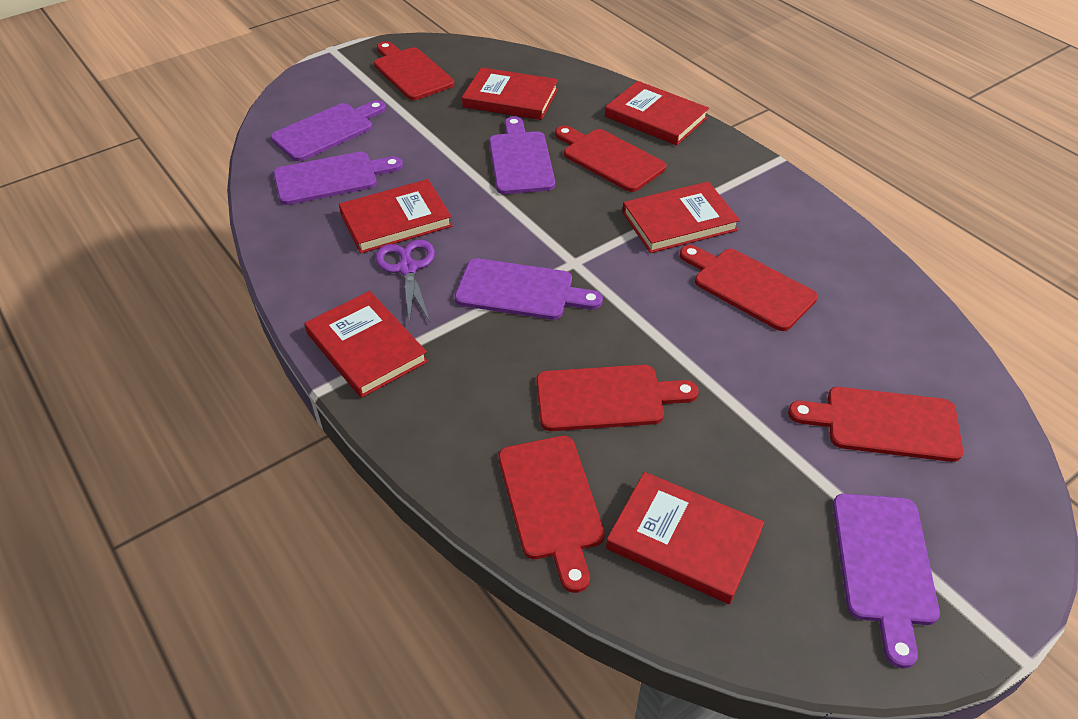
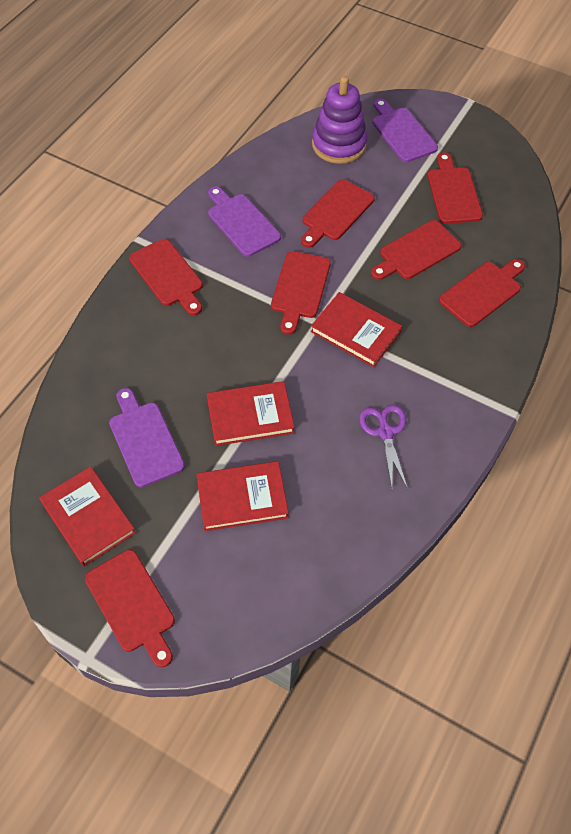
purple cutting board: 5 -> 3
purple stacking toy: 0 -> 1
red book: 6 -> 4
red cutting board: 6 -> 7

